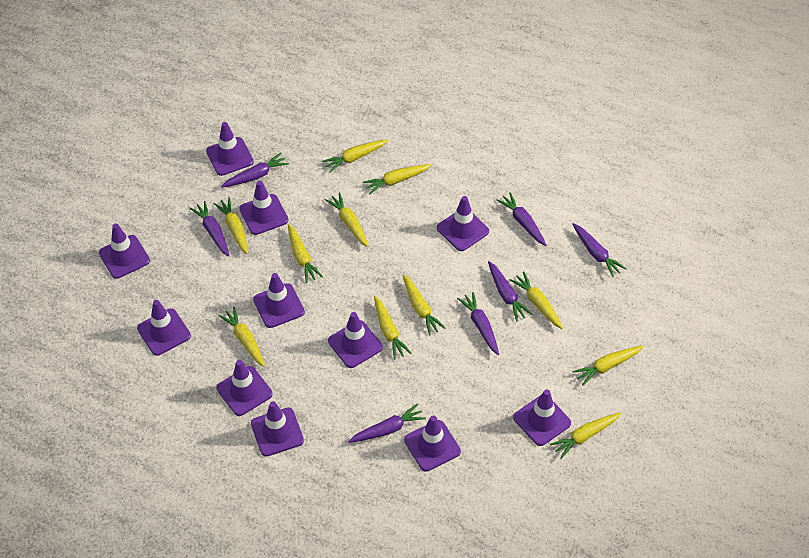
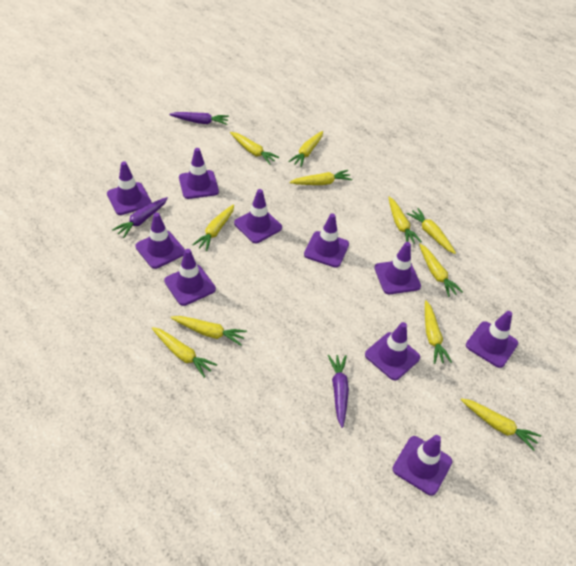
purple carrot: 7 -> 3
purple traffic cone: 11 -> 10

